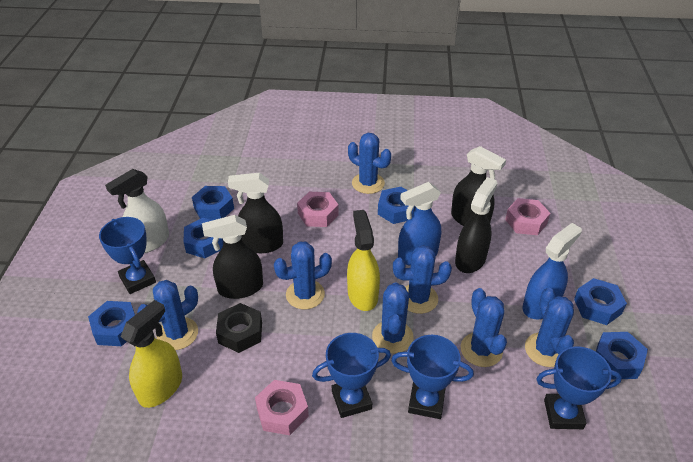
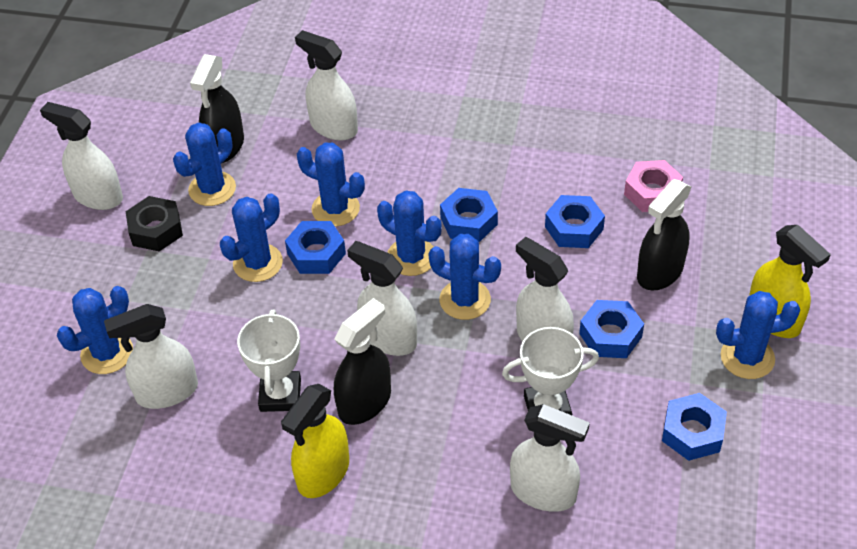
black spray bottle: 4 -> 3
blue nut: 6 -> 5
blue spray bottle: 2 -> 0
blue trophy: 4 -> 0
pink nut: 3 -> 1
white spray bottle: 1 -> 6
white trophy: 0 -> 2

